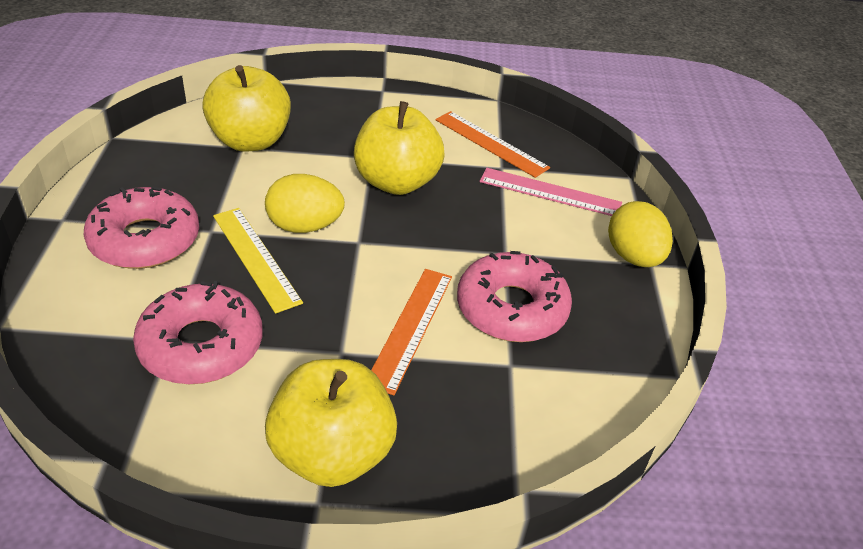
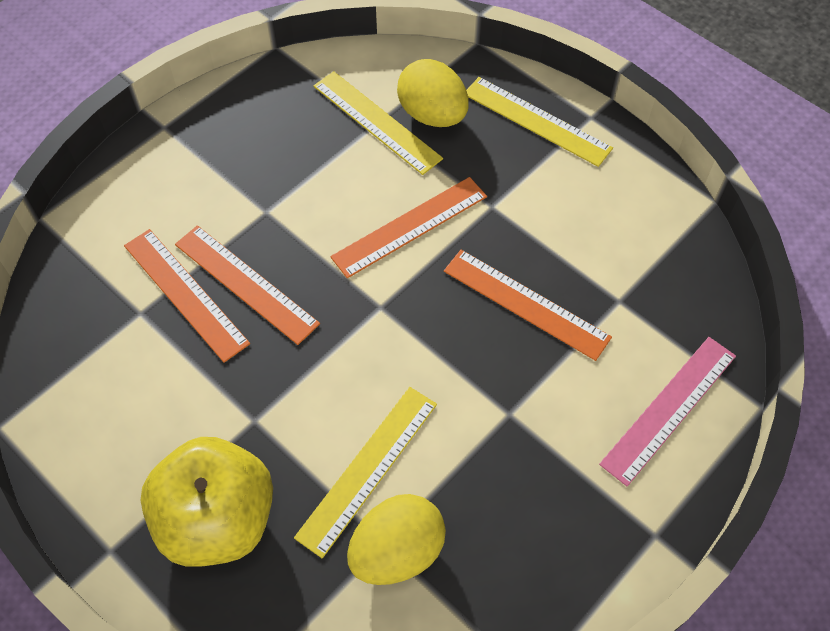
orange ruler: 2 -> 4
pink donut: 3 -> 0
yellow apple: 3 -> 1
yellow ruler: 1 -> 3

